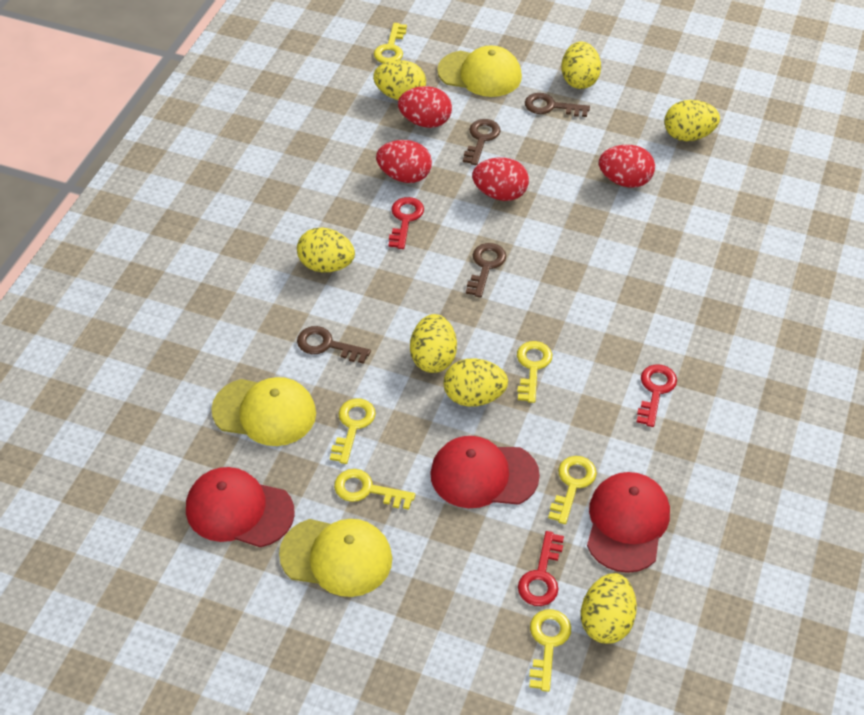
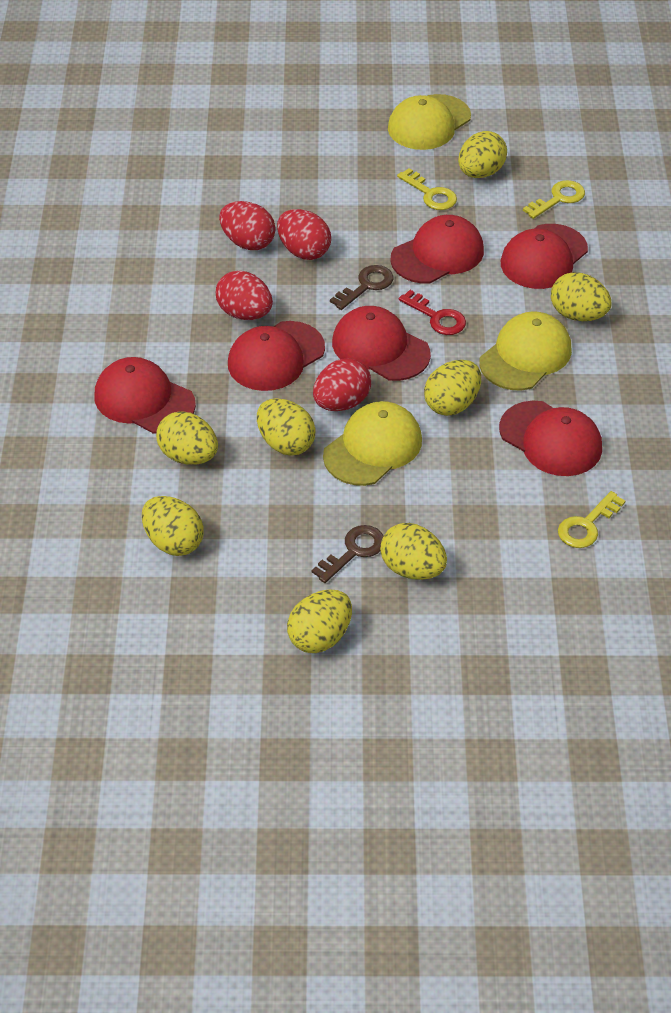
brown key: 4 -> 2
red cap: 3 -> 6
red key: 3 -> 1
yellow egg: 7 -> 8
yellow key: 6 -> 3

